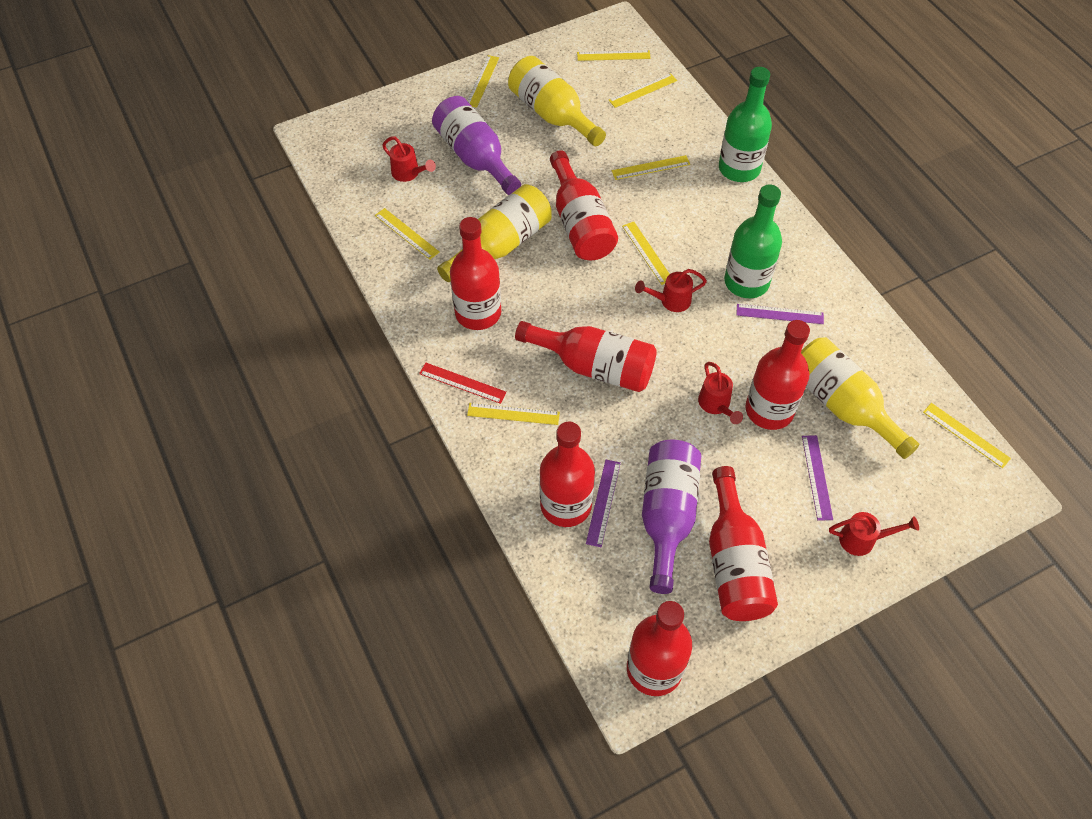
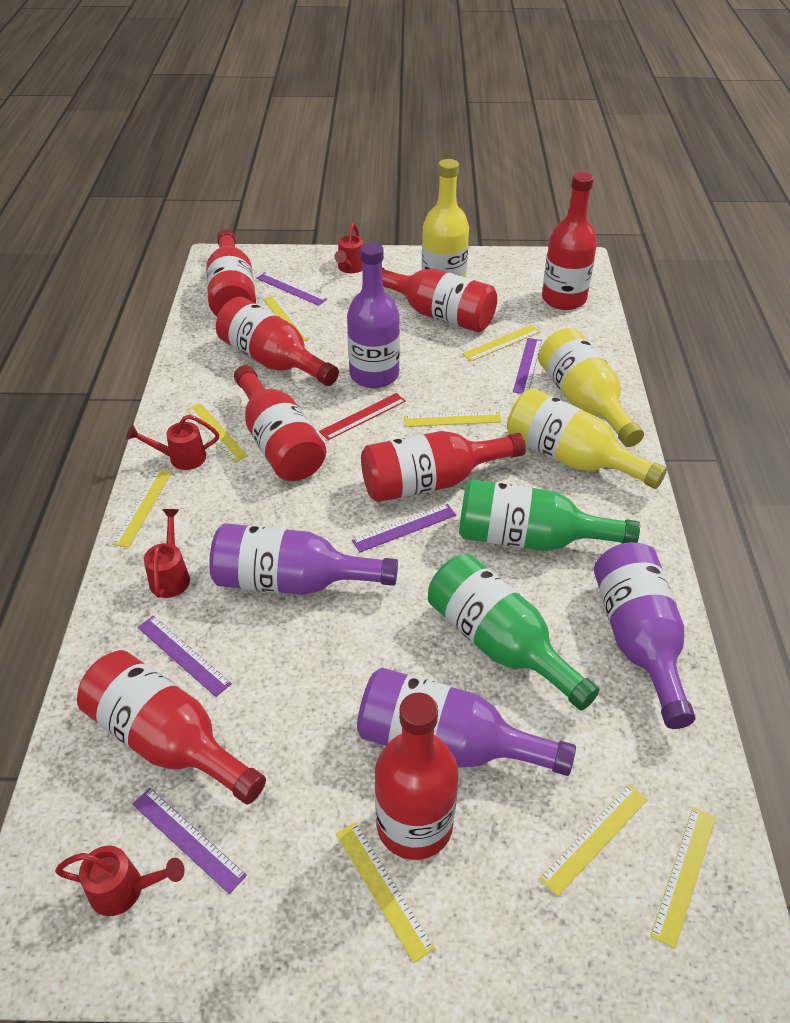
purple bottle: 2 -> 4
purple ruler: 3 -> 5
red bottle: 7 -> 8

